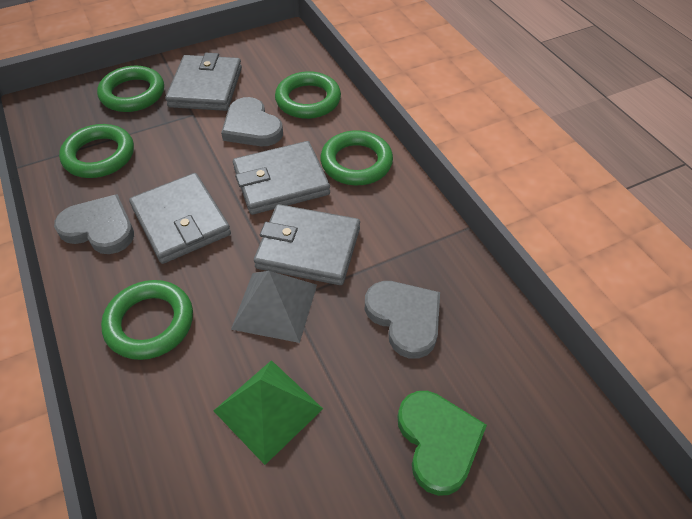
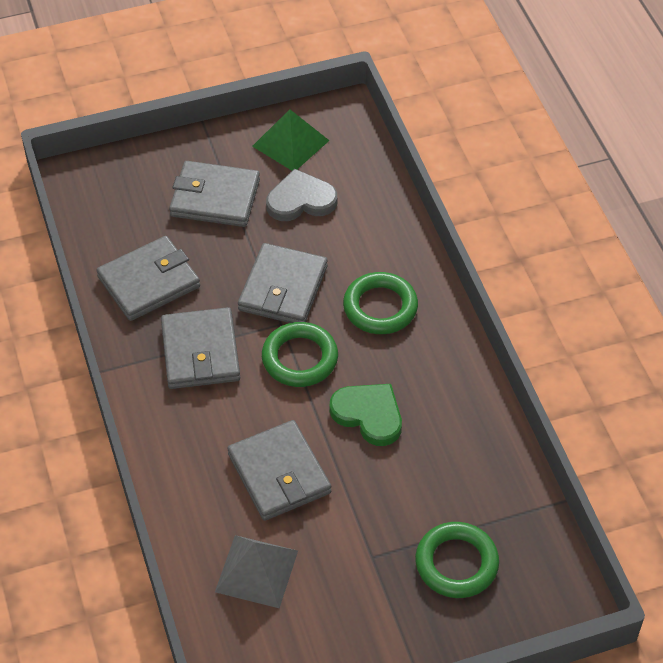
green ring: 5 -> 3
grey heart: 3 -> 1
grey wallet: 4 -> 5

